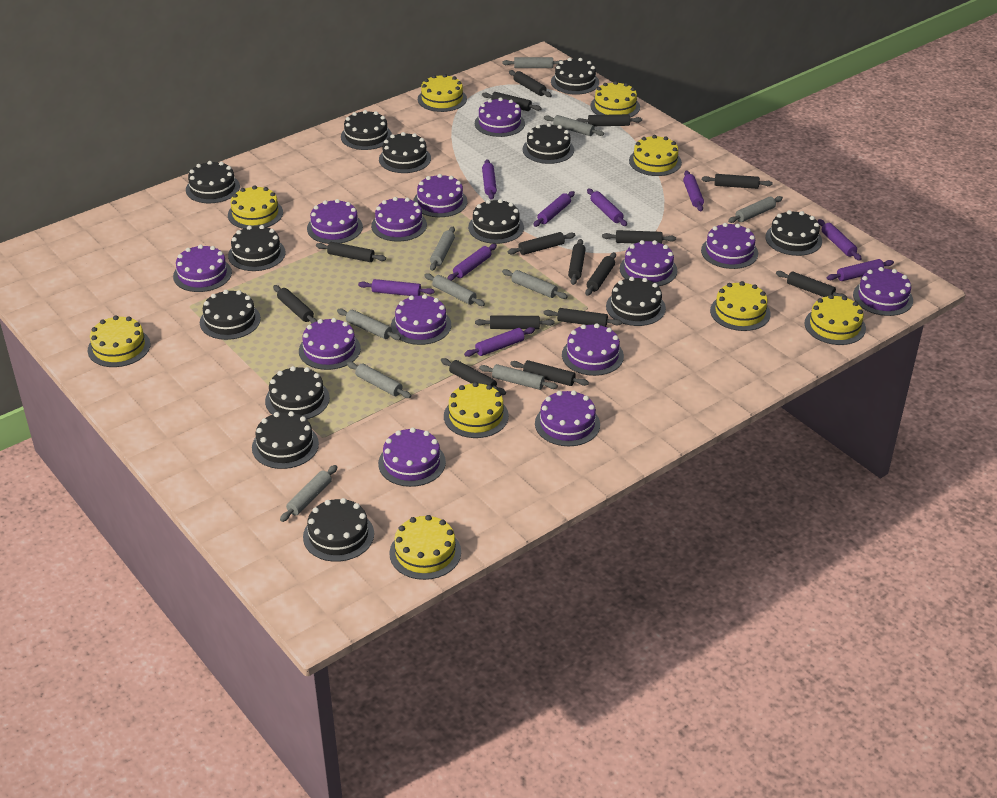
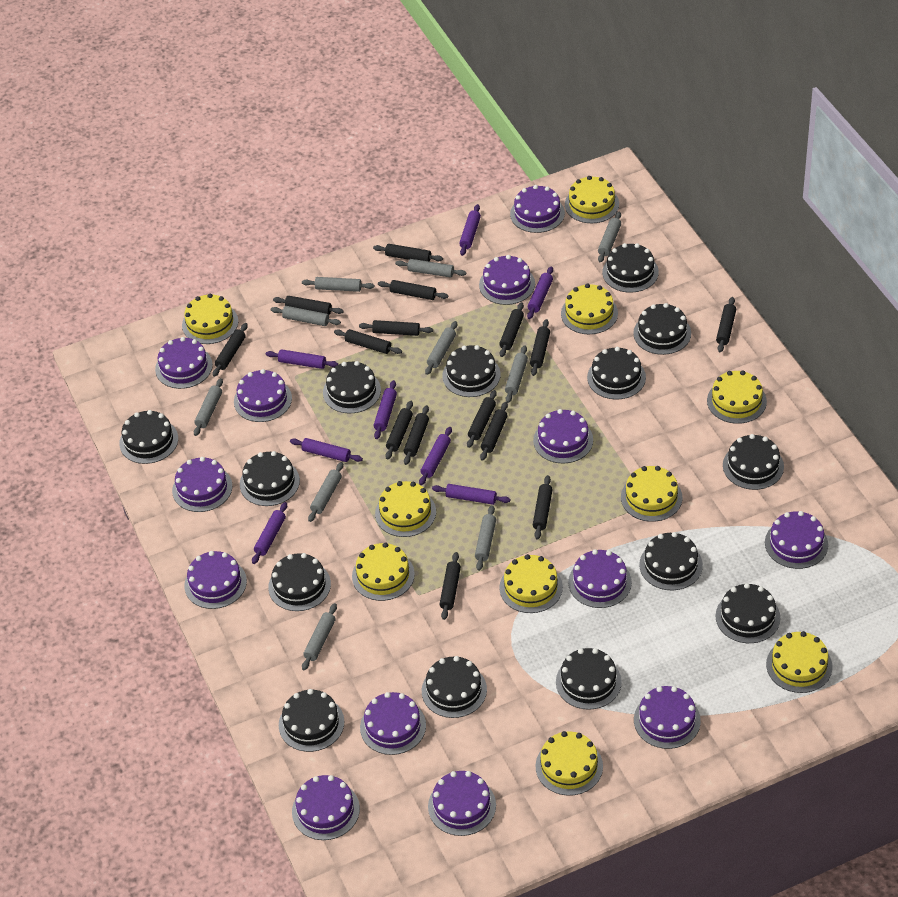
black cake: 13 -> 14
purple rolling pin: 9 -> 8
yellow cake: 9 -> 10

